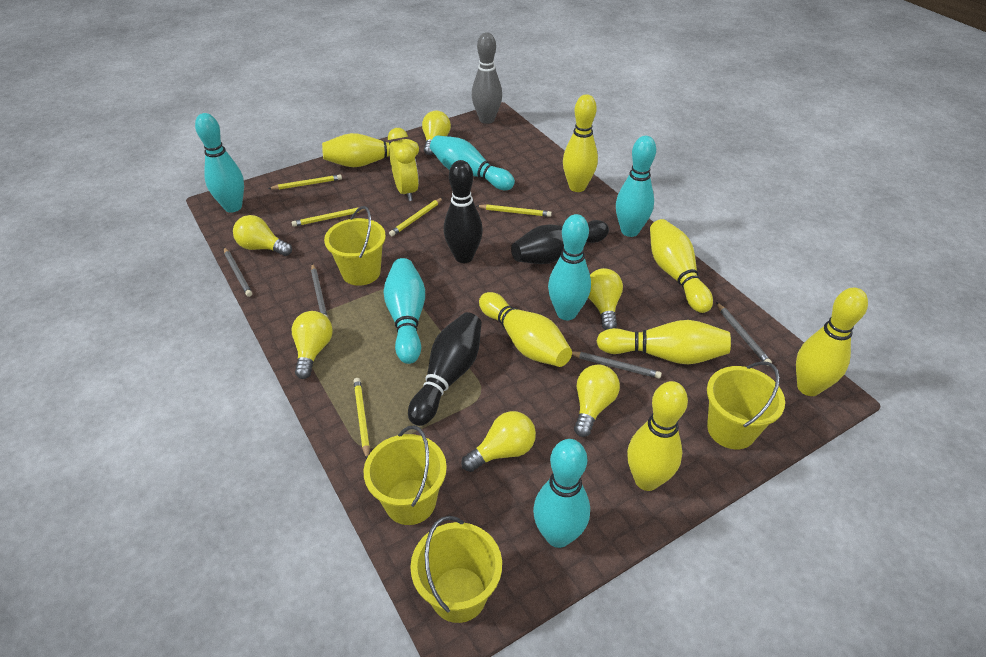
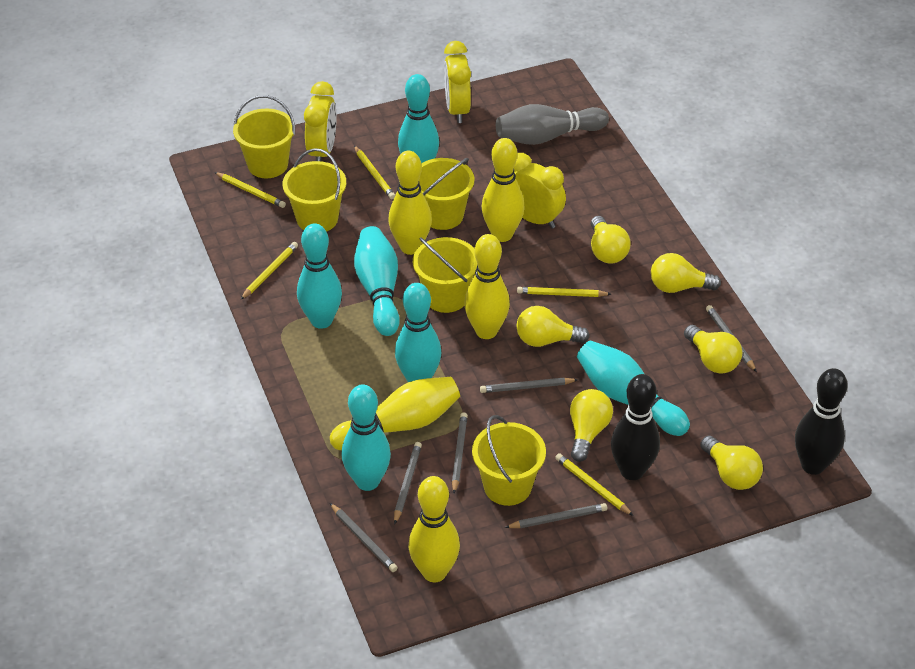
black bowling pin: 3 -> 2
grey pencil: 4 -> 6
yellow bowling pin: 7 -> 5
yellow bucket: 4 -> 5
yellow clock: 1 -> 3

